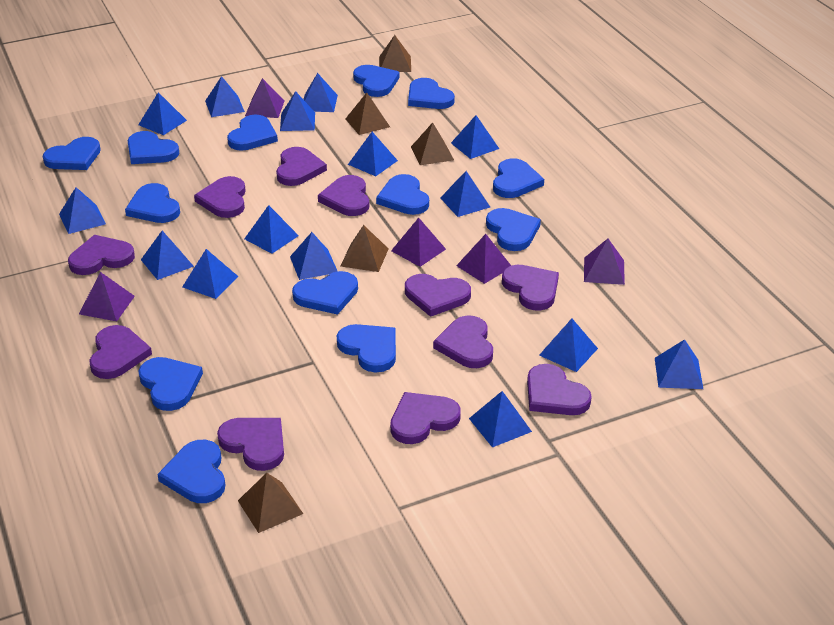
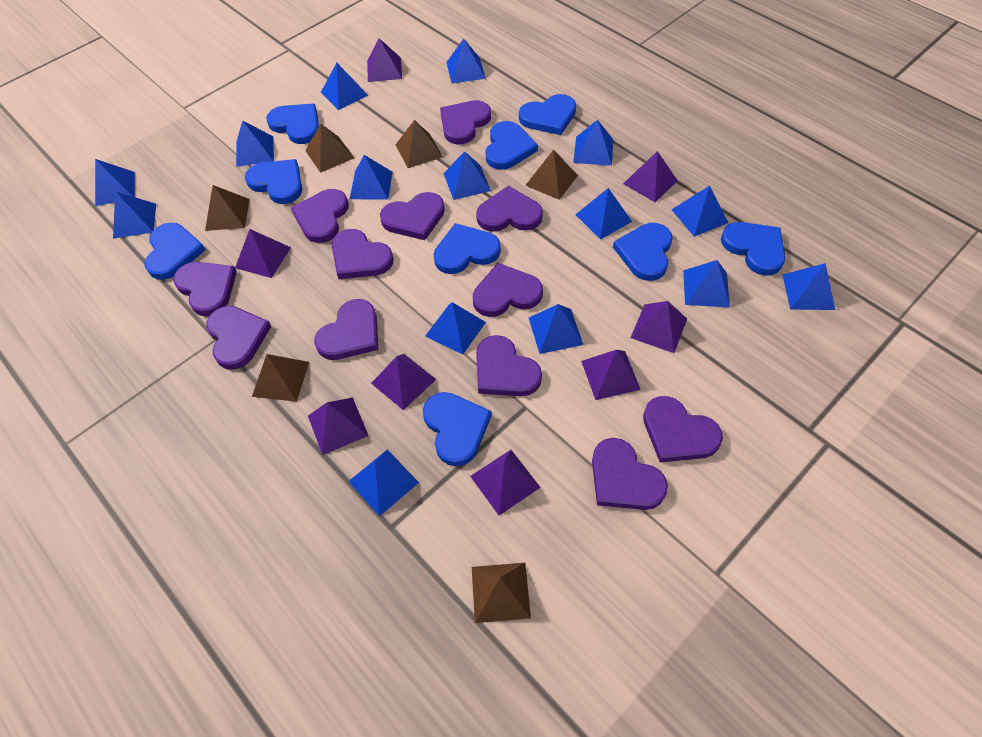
blue heart: 13 -> 9
brown pyramid: 5 -> 6
purple heart: 11 -> 12
purple pyramid: 5 -> 8

